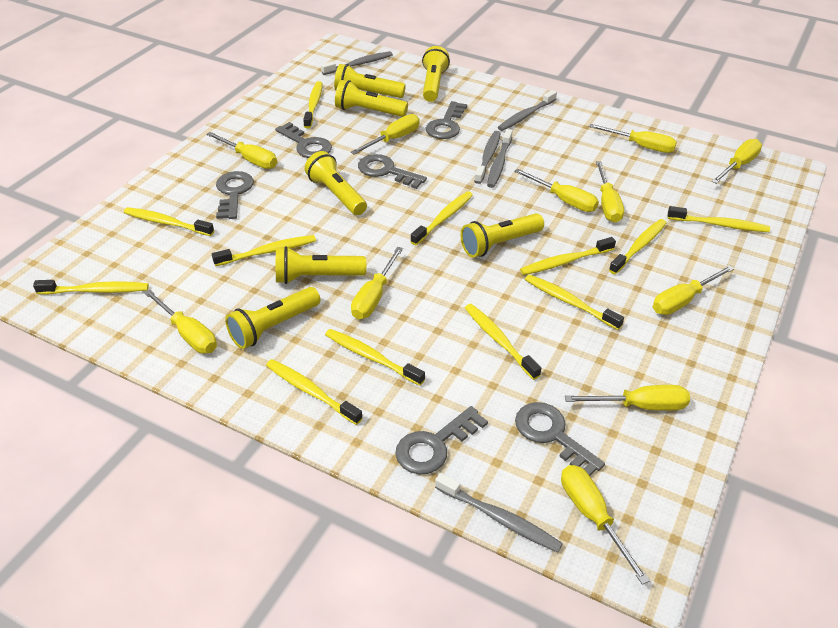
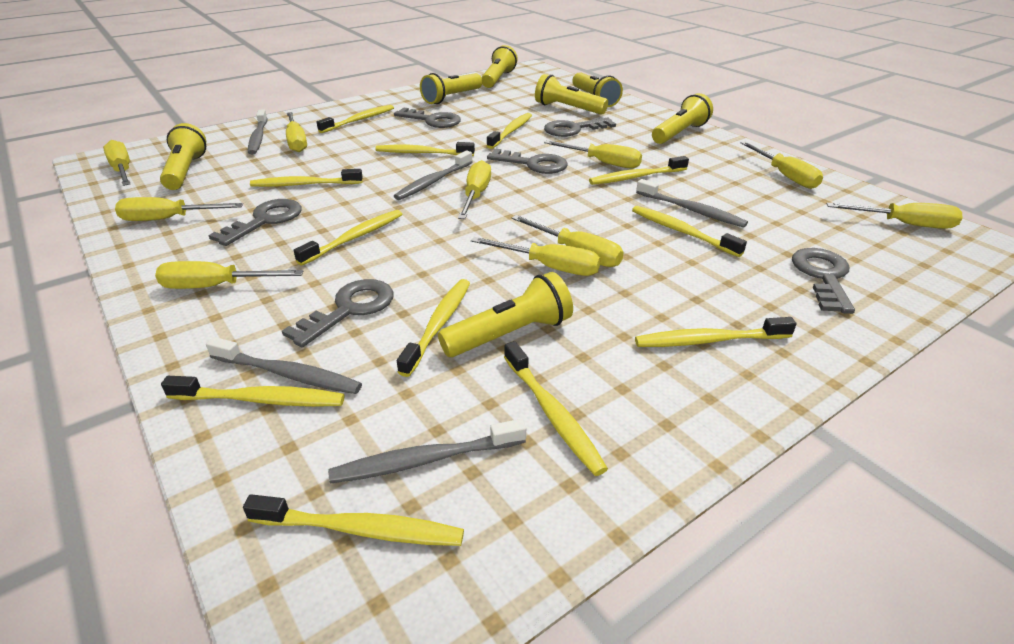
yellow screwdriver: 11 -> 10

